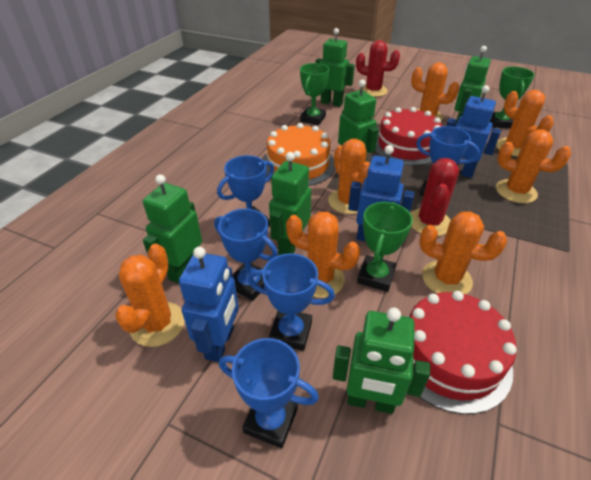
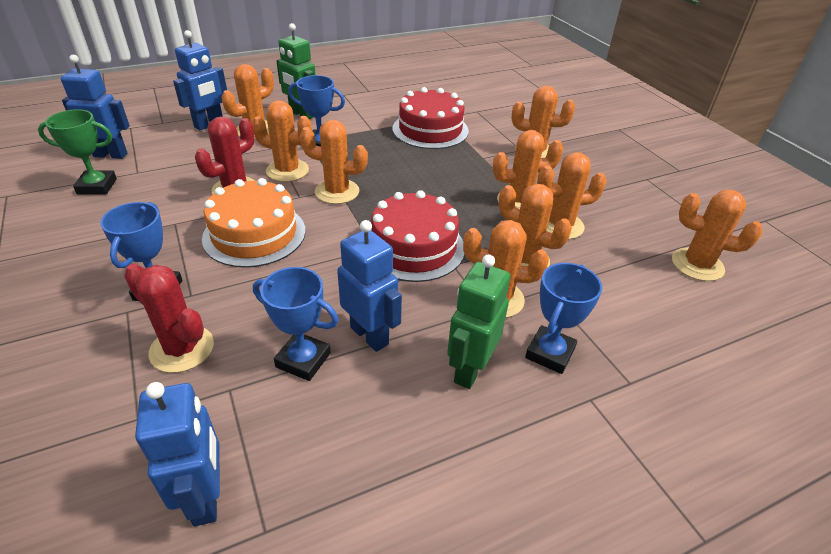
blue robot: 3 -> 4
blue trophy: 5 -> 4
green robot: 6 -> 2
green trophy: 3 -> 1
orange cactus: 7 -> 9

